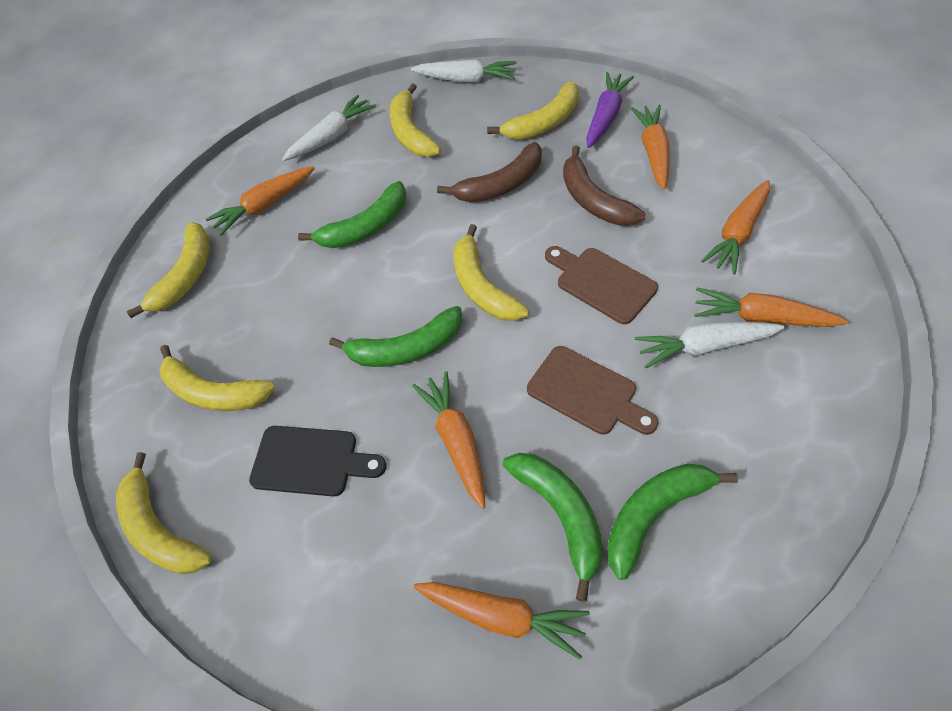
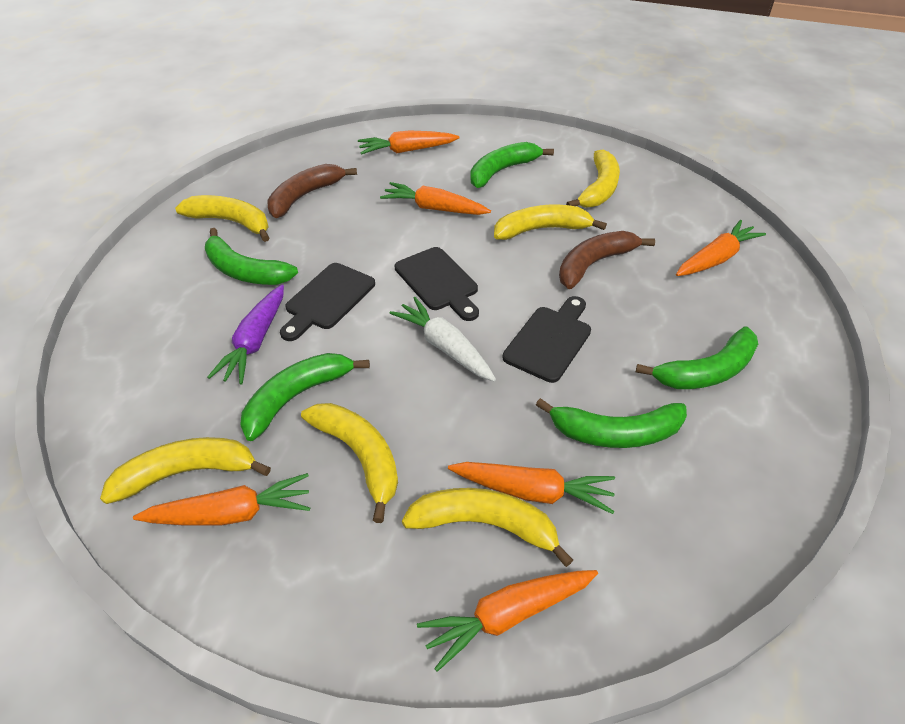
black cutting board: 1 -> 3
brown cutting board: 2 -> 0
green banana: 4 -> 5
white carrot: 3 -> 1

